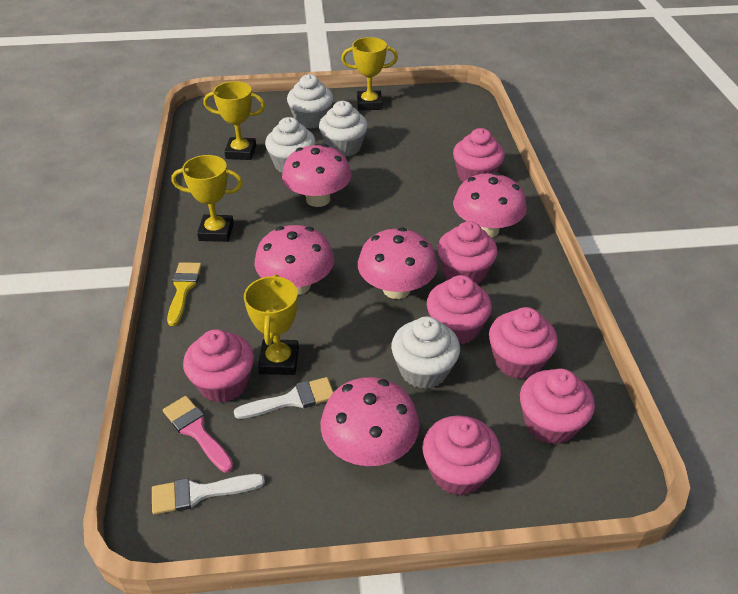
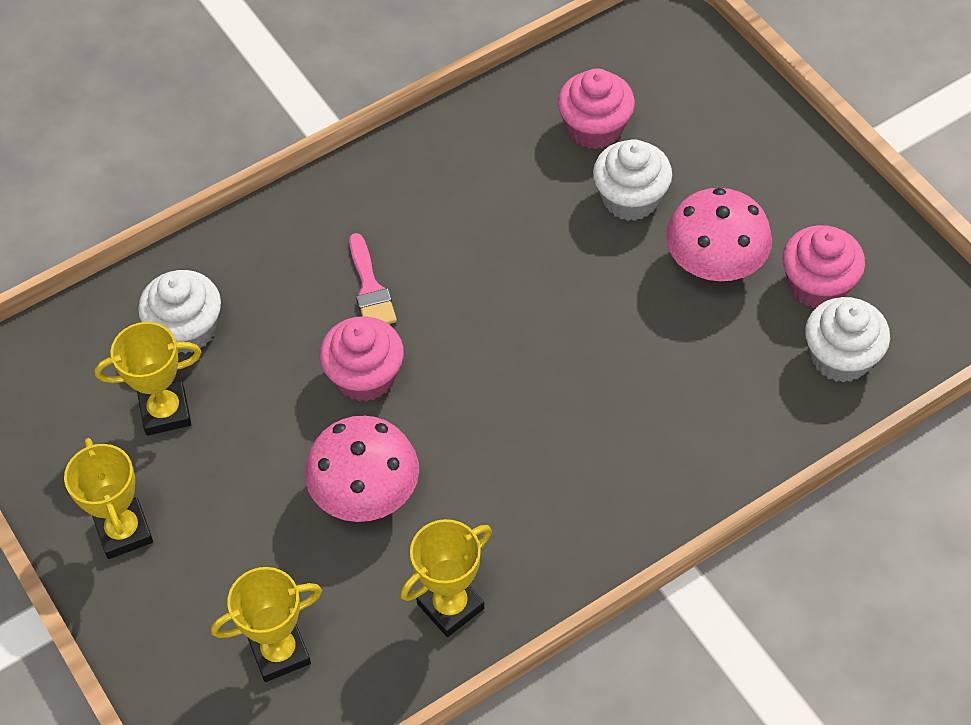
pink cupcake: 7 -> 3
pink mushroom: 5 -> 2
white brush: 2 -> 0
white cupcake: 4 -> 3
yellow brush: 1 -> 0

